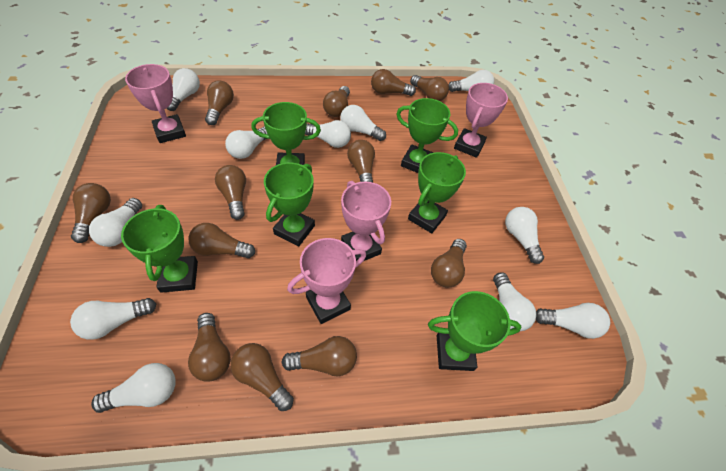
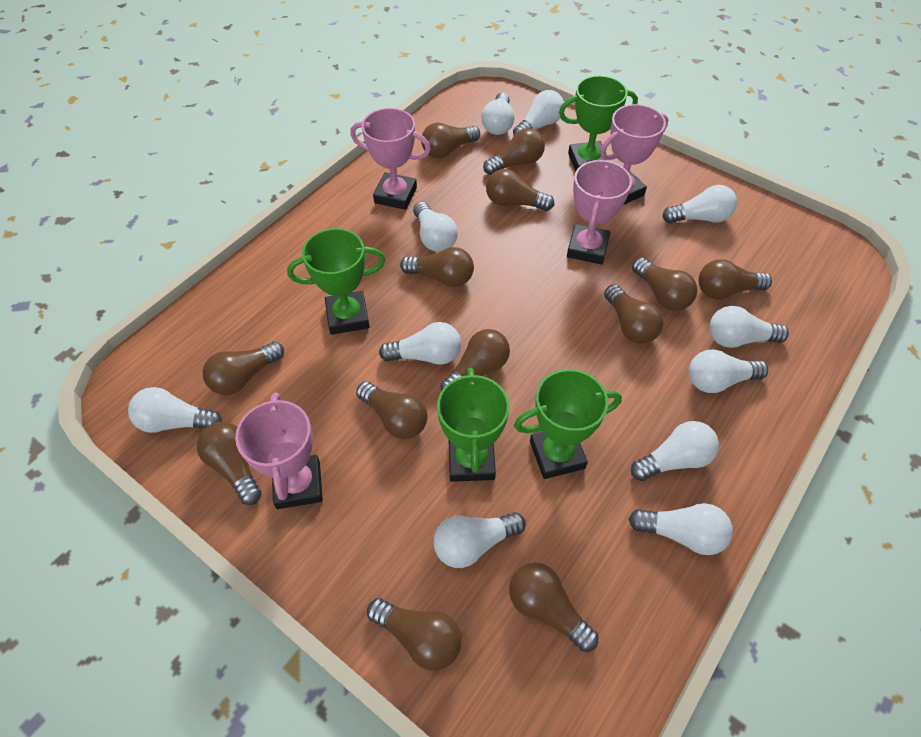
brown light bulb: 12 -> 13
green trophy: 6 -> 4

